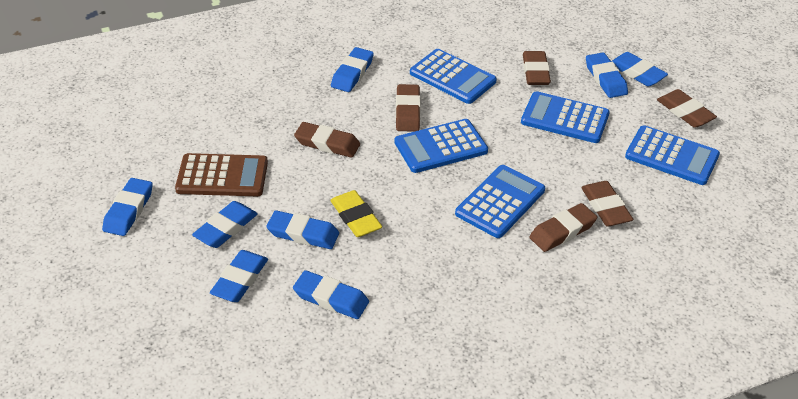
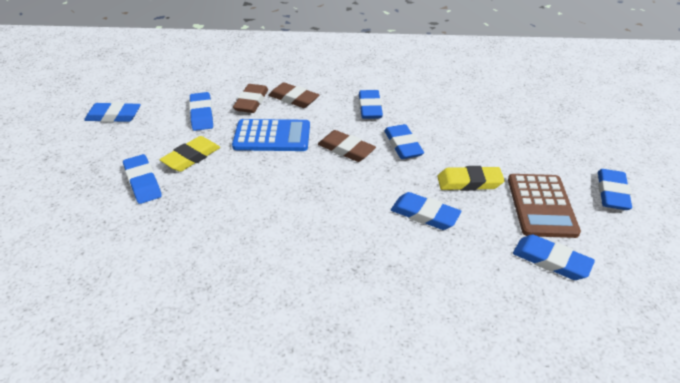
blue calculator: 5 -> 1
brown eraser: 6 -> 3
yellow eraser: 1 -> 2

